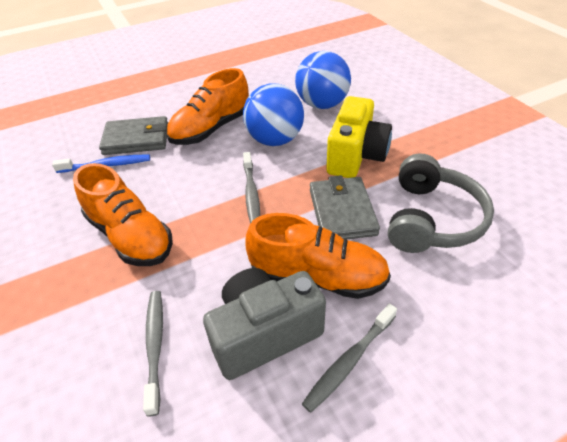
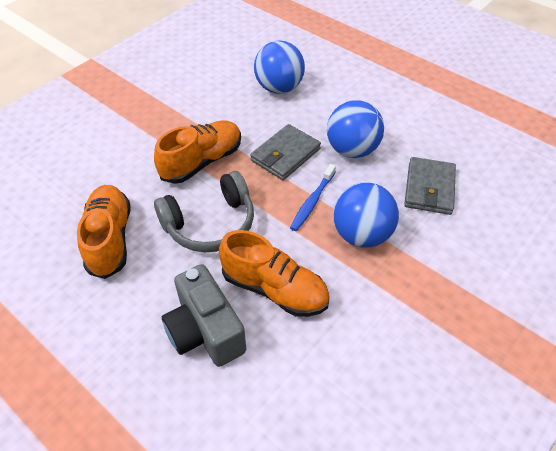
blue ball: 2 -> 3
grey toothbrush: 3 -> 0
yellow camera: 1 -> 0

